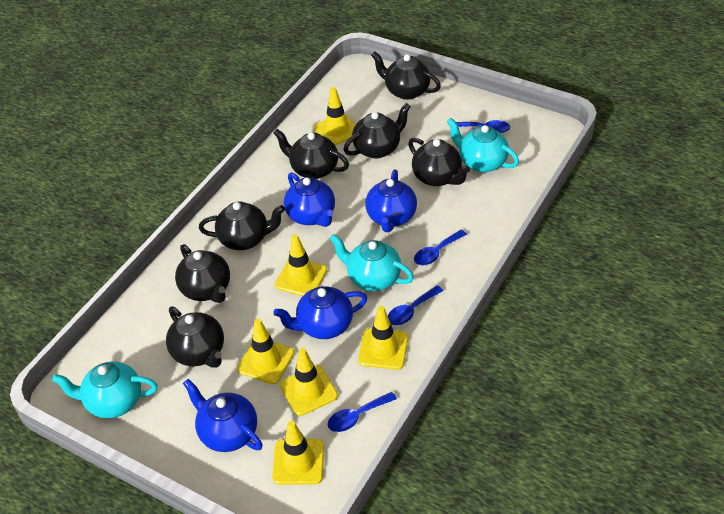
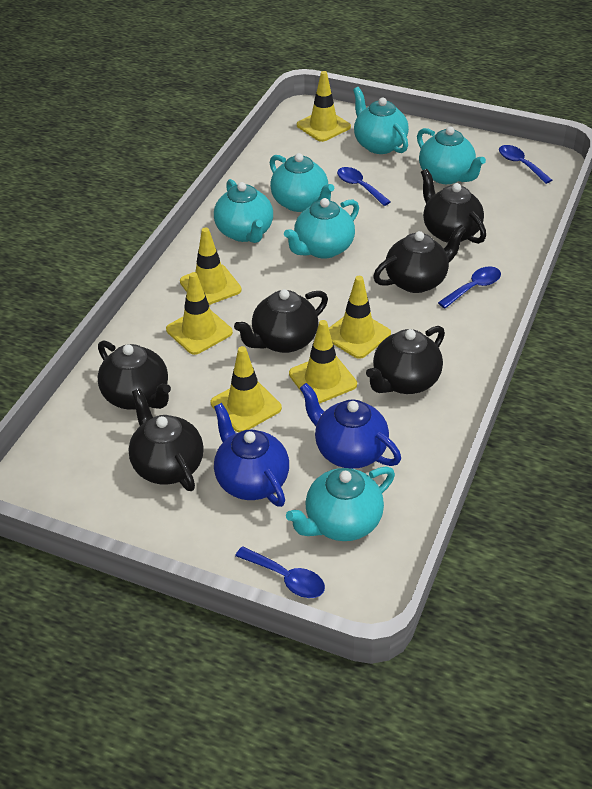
black teapot: 7 -> 6
blue teapot: 4 -> 2
turquoise teapot: 3 -> 6

